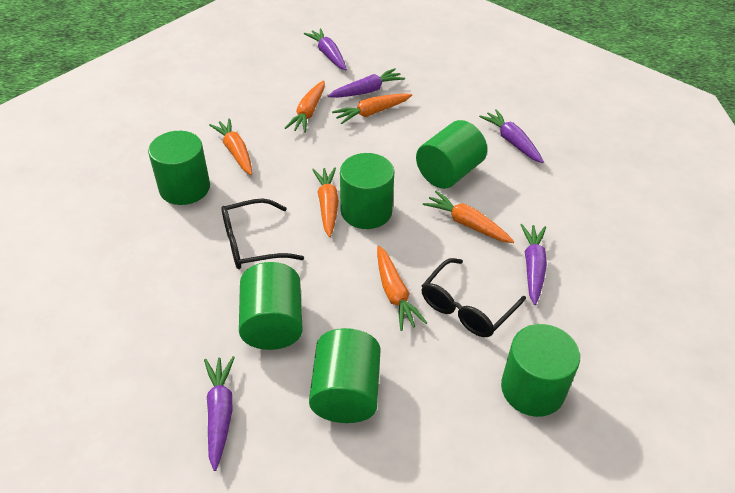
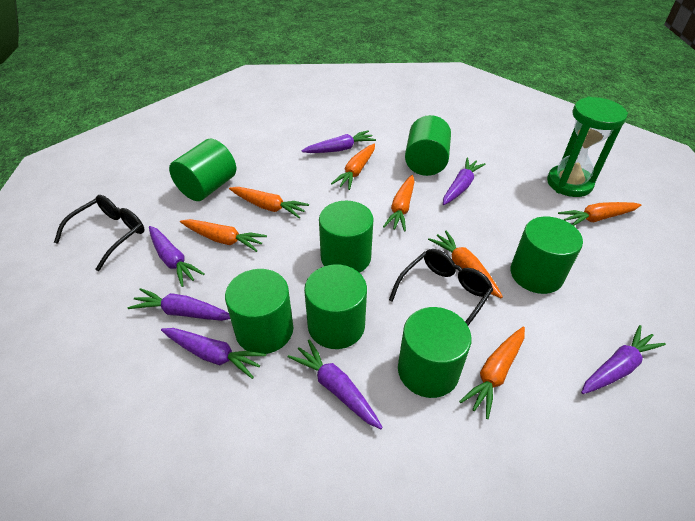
green cylinder: 6 -> 7
green hourglass: 0 -> 1
orange carrot: 6 -> 7
purple carrot: 5 -> 7

